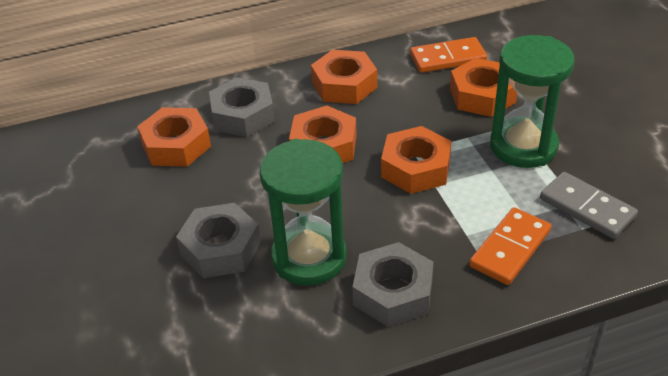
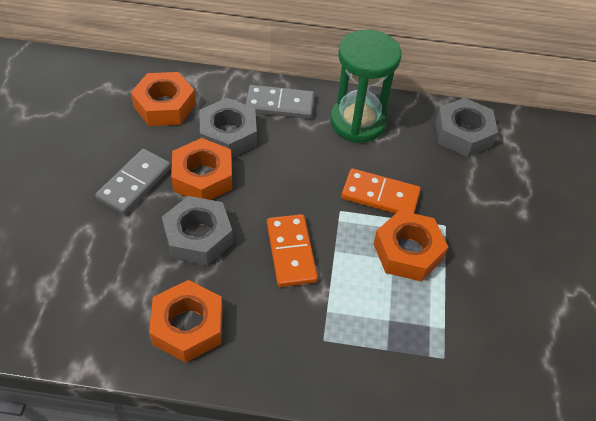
green hourglass: 2 -> 1
grey domino: 1 -> 2
orange nut: 5 -> 4

